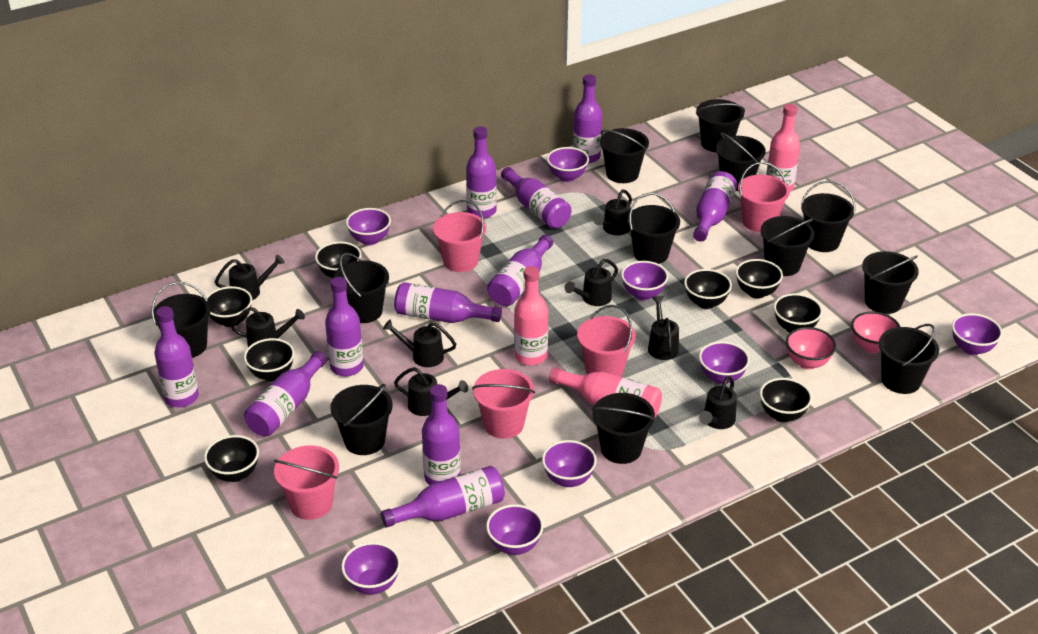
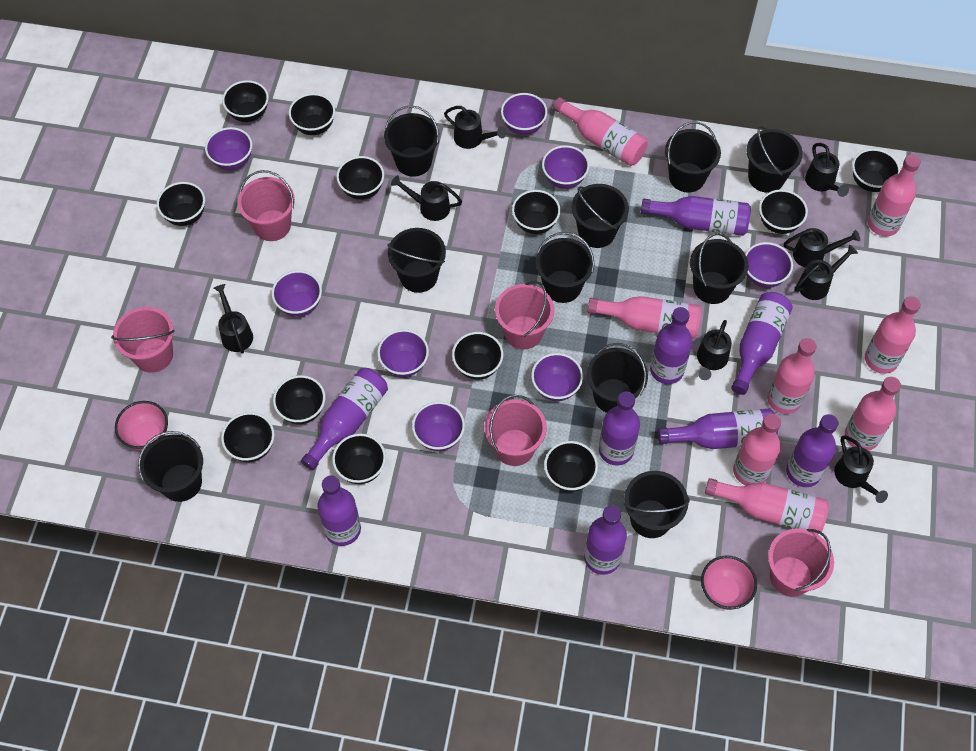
black bowl: 8 -> 12
black bucket: 12 -> 10
pink bottle: 3 -> 8
purple bottle: 11 -> 9

